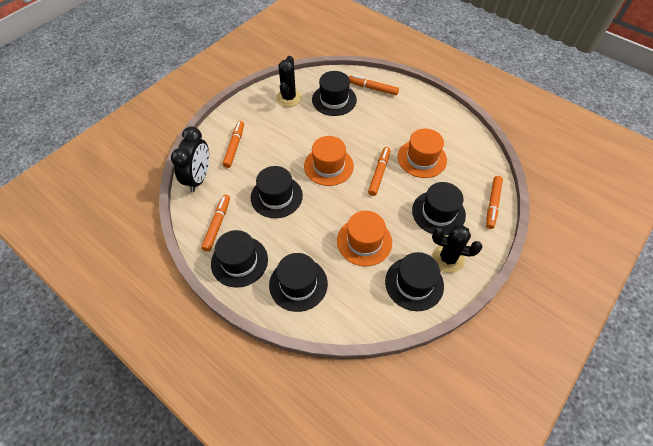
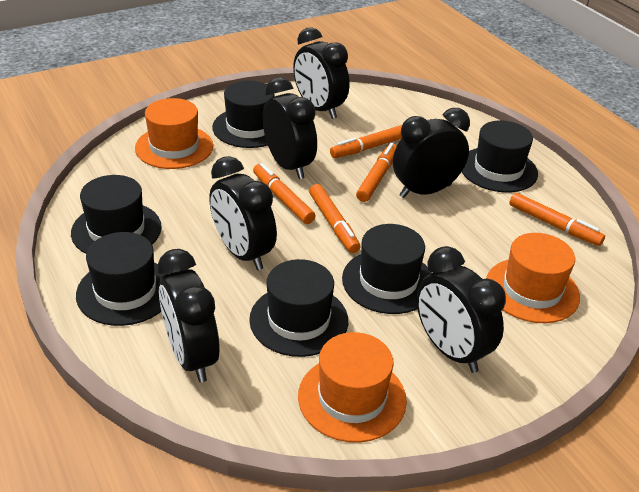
black cactus: 2 -> 0
black clock: 1 -> 6

